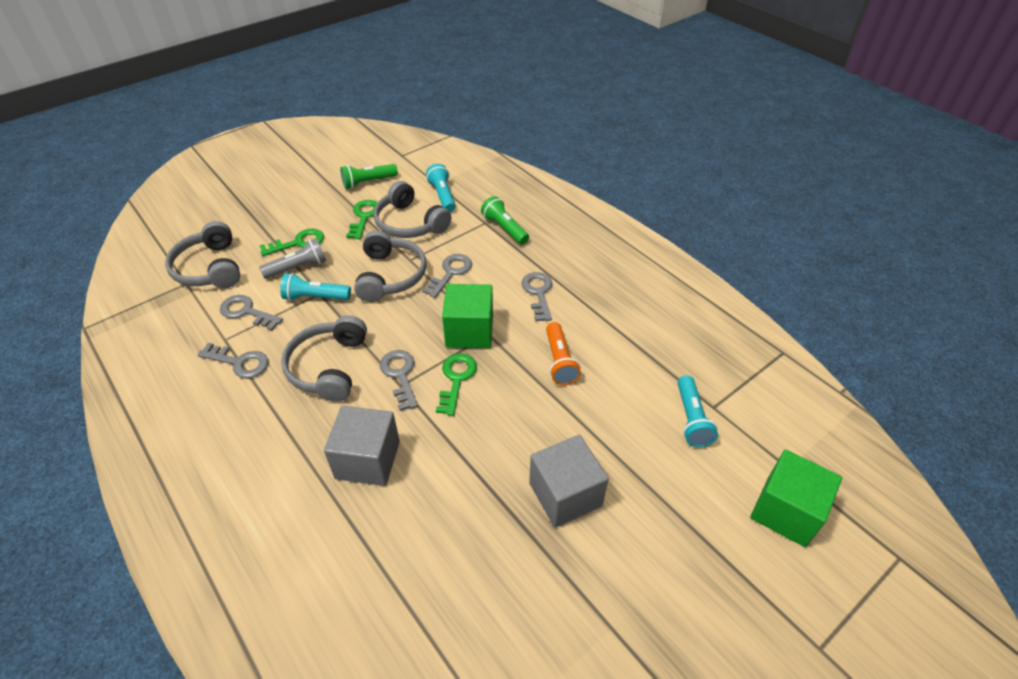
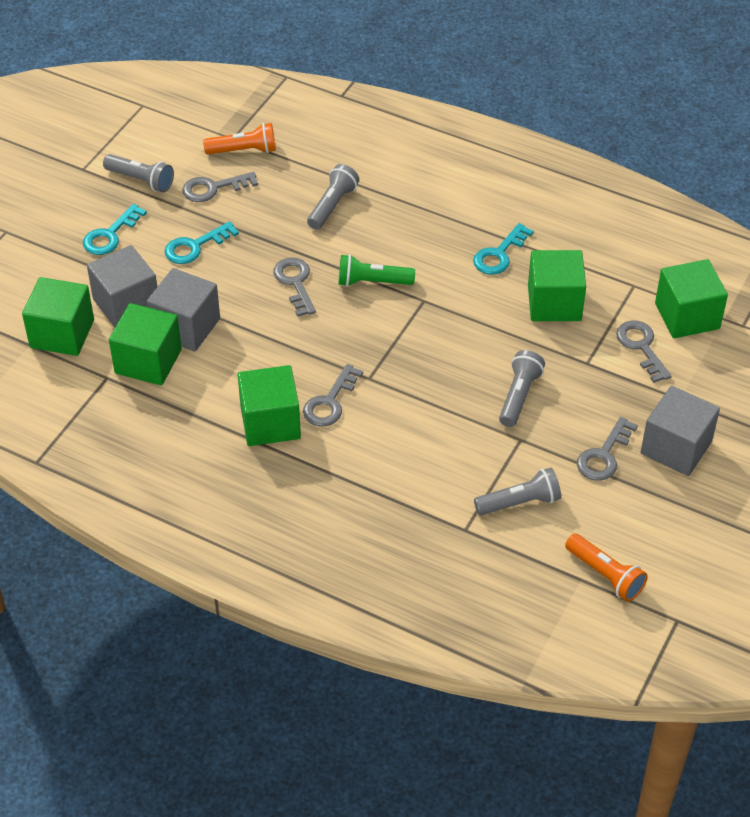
green cube: 2 -> 5
green flashlight: 2 -> 1
green key: 3 -> 0
grey cube: 2 -> 3
grey flashlight: 1 -> 4
grey headphones: 4 -> 0
orange flashlight: 1 -> 2
turquoise flashlight: 3 -> 0
turquoise key: 0 -> 3

